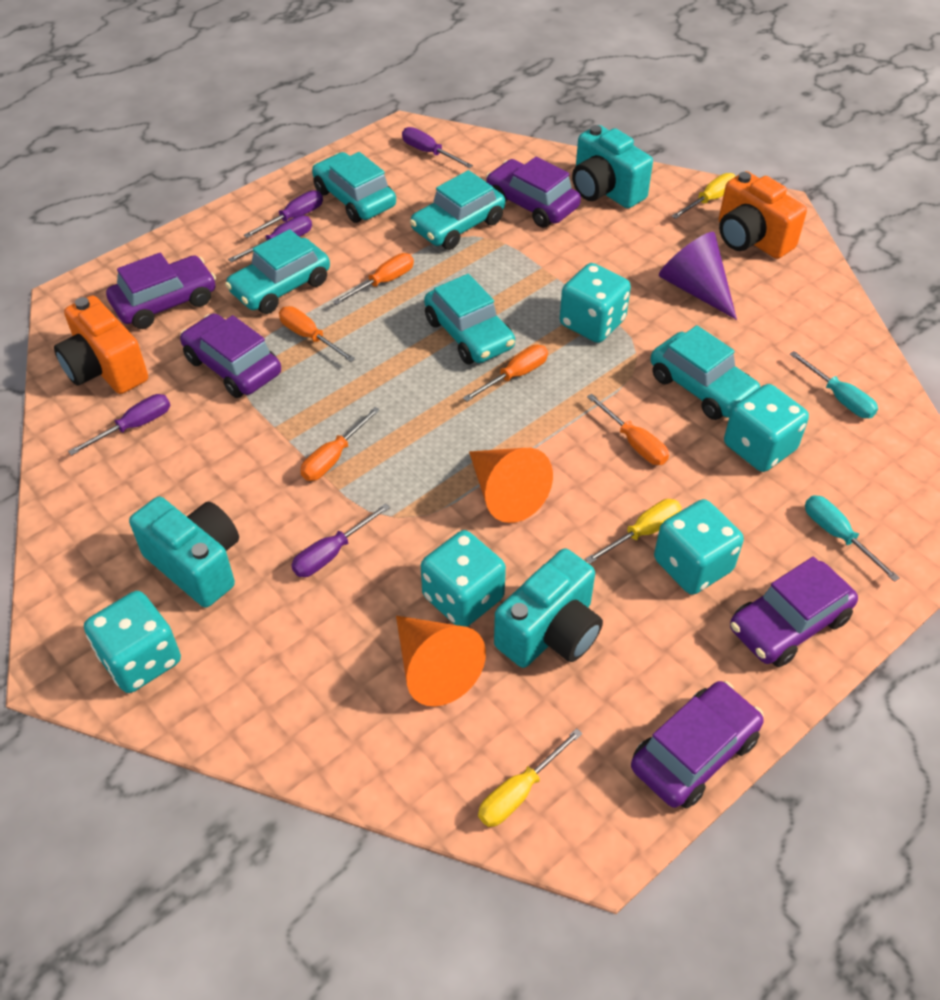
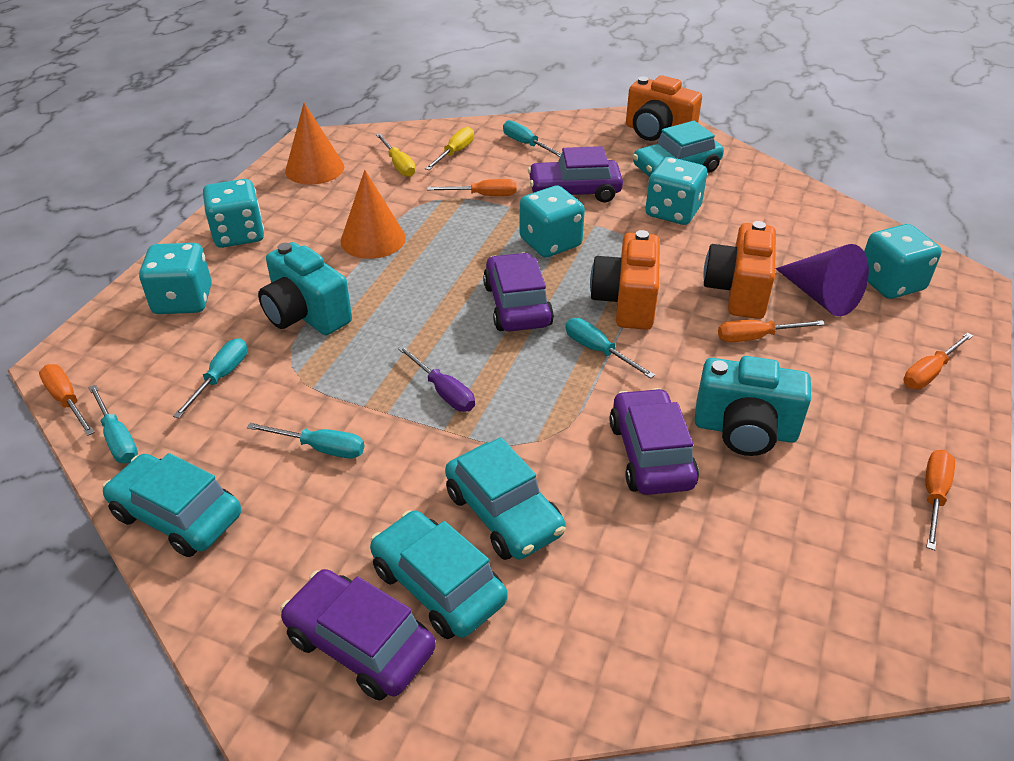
orange camera: 2 -> 3
purple car: 5 -> 4
purple screwdriver: 5 -> 1
turquoise camera: 3 -> 2
turquoise car: 5 -> 4
turquoise screwdriver: 2 -> 5
yellow screwdriver: 3 -> 2

